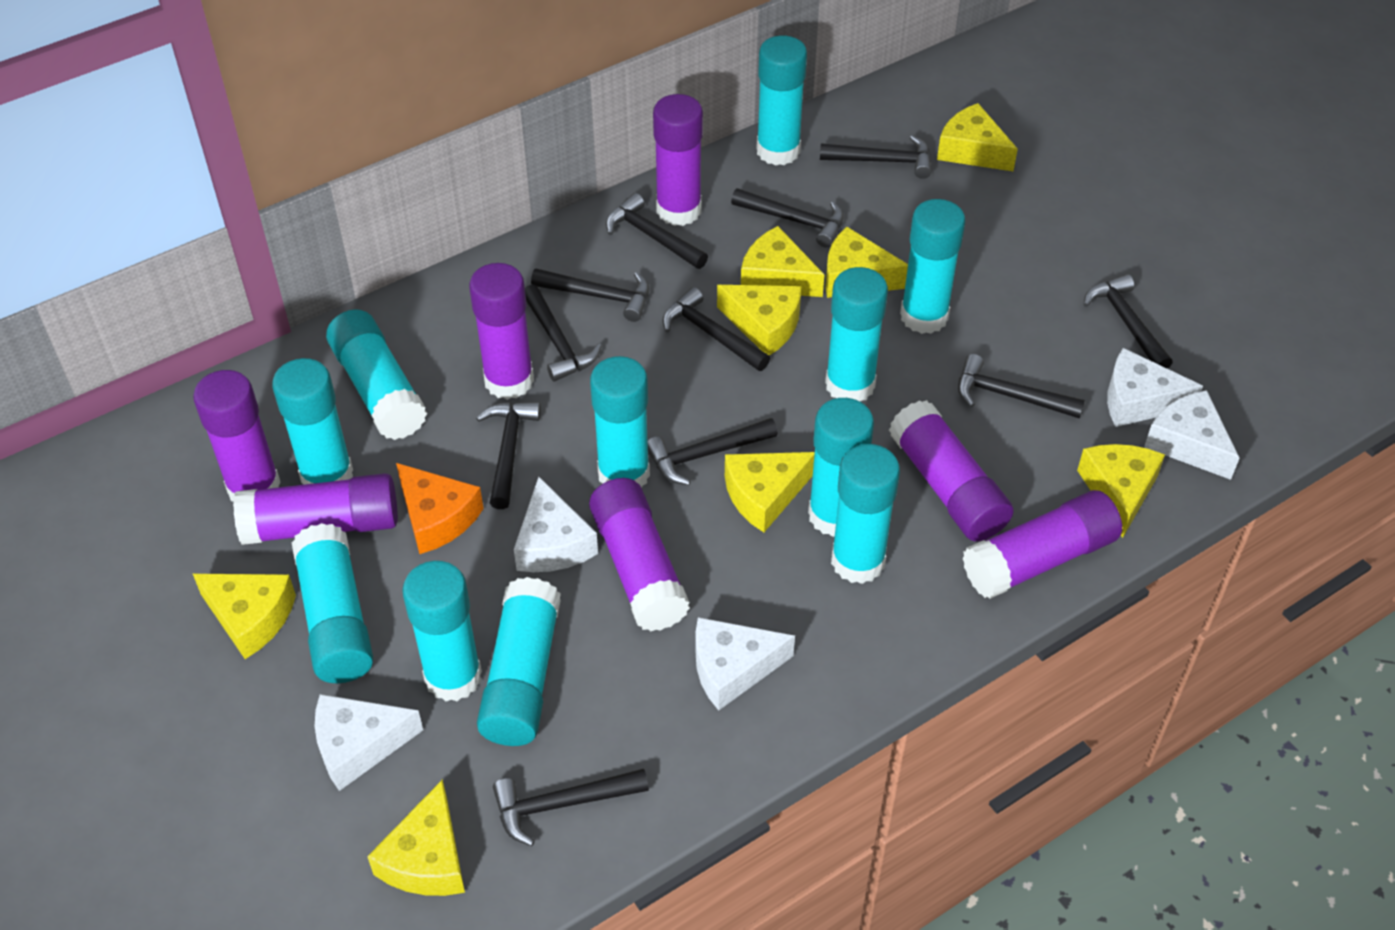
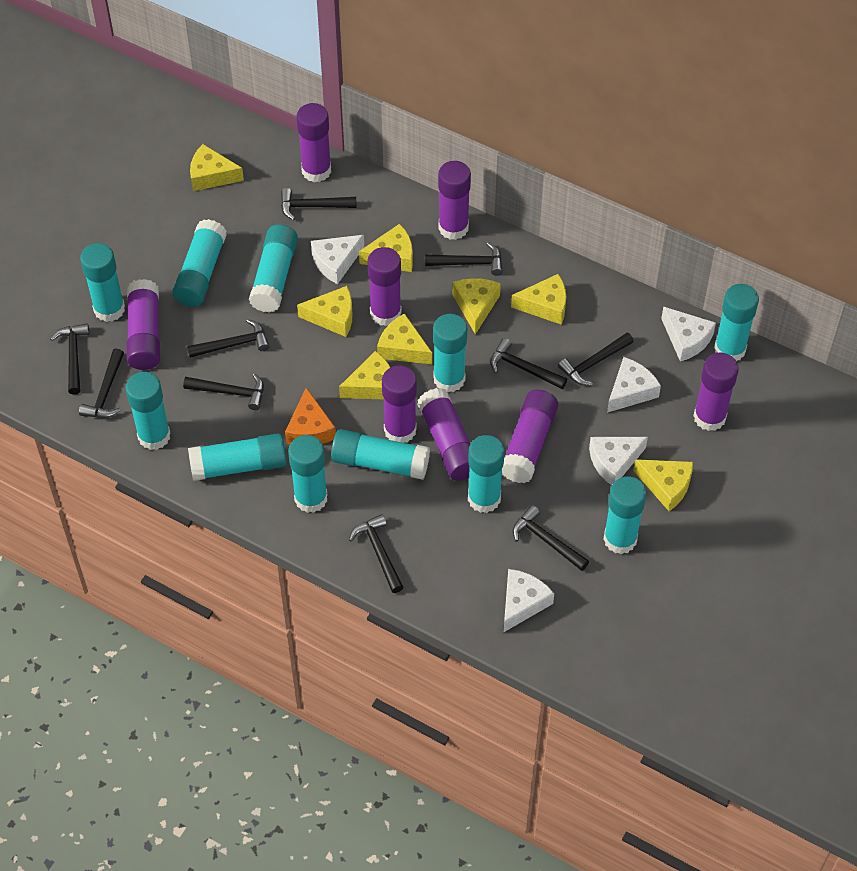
black hammer: 11 -> 10
purple glue stick: 7 -> 8

